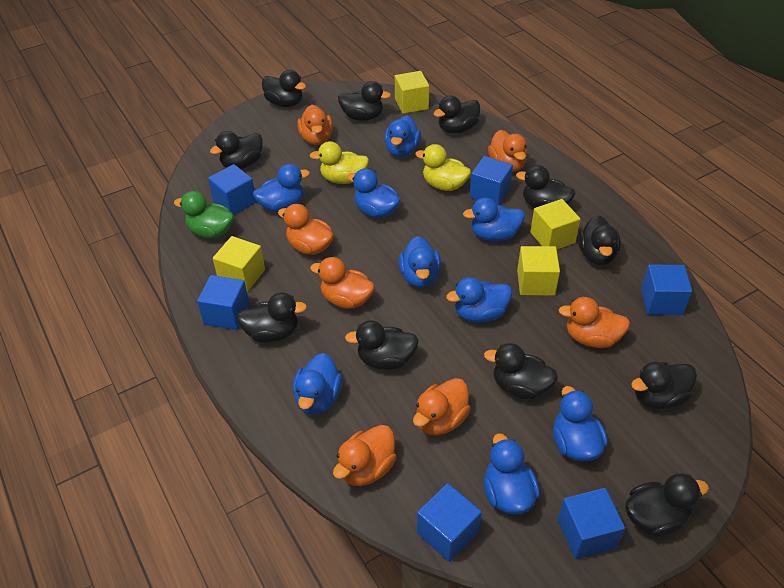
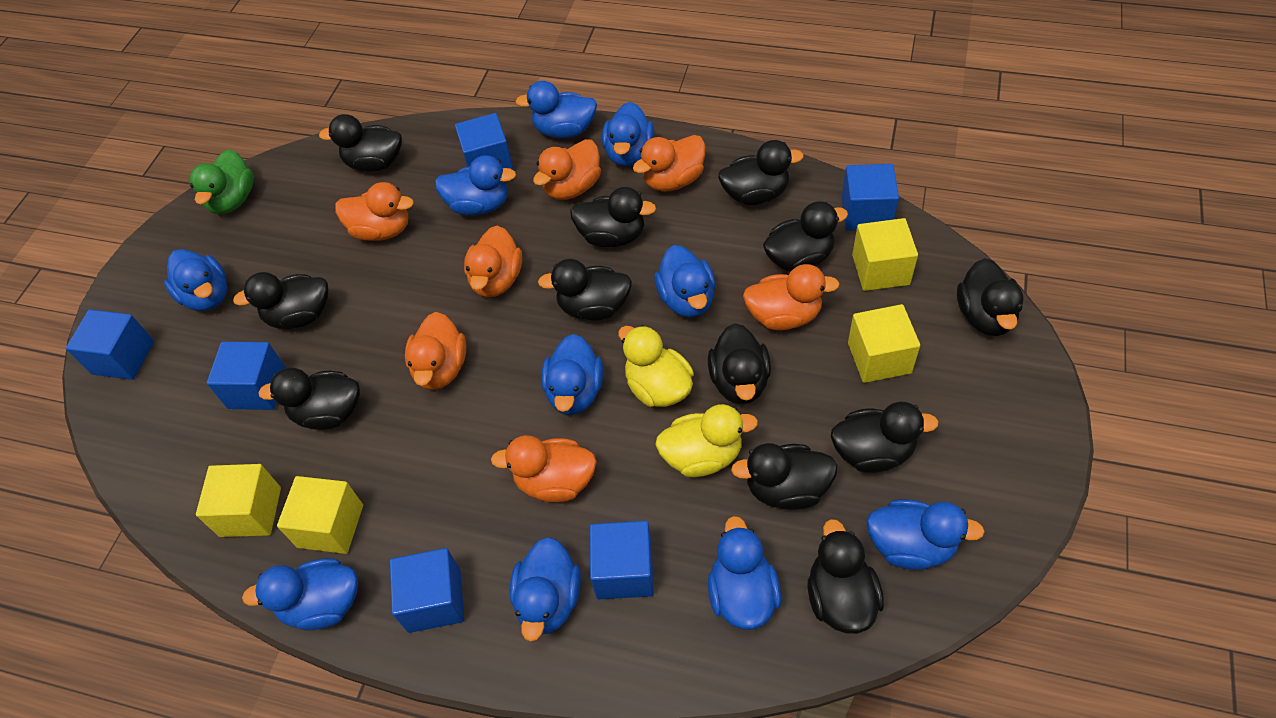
black duck: 11 -> 12
blue duck: 9 -> 10

